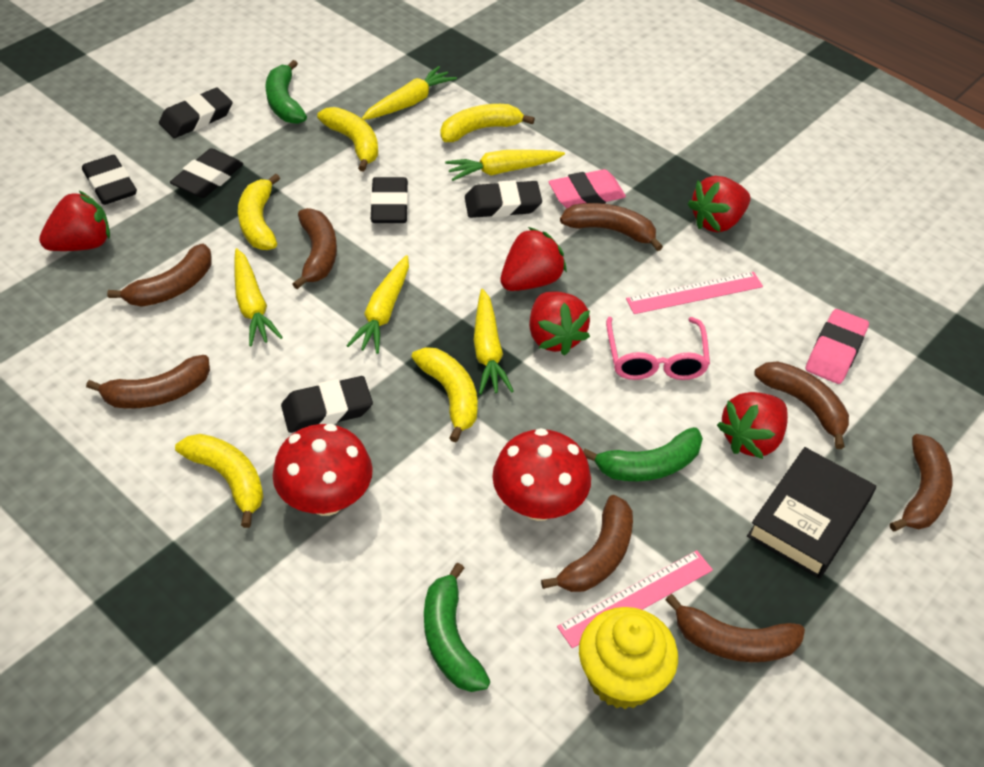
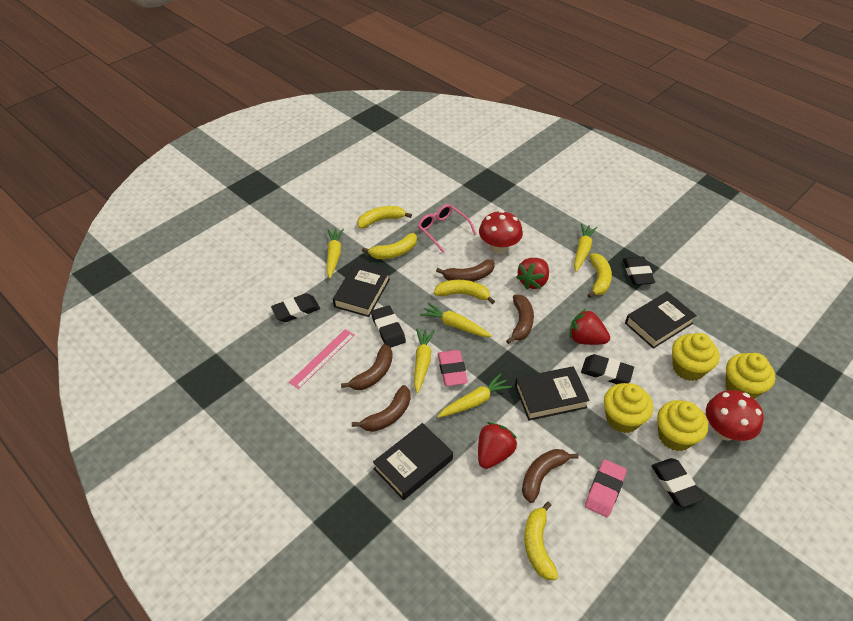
black book: 1 -> 4
black eraser: 6 -> 5
brown banana: 8 -> 5
green banana: 3 -> 0
pink ruler: 2 -> 1
red strawberry: 5 -> 3
yellow cupcake: 1 -> 4

